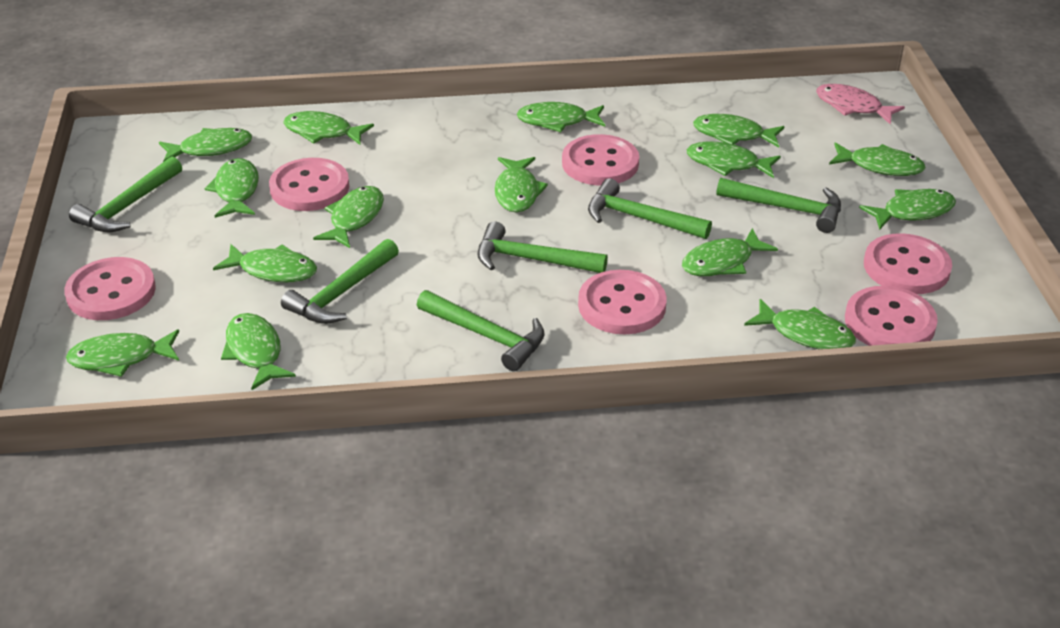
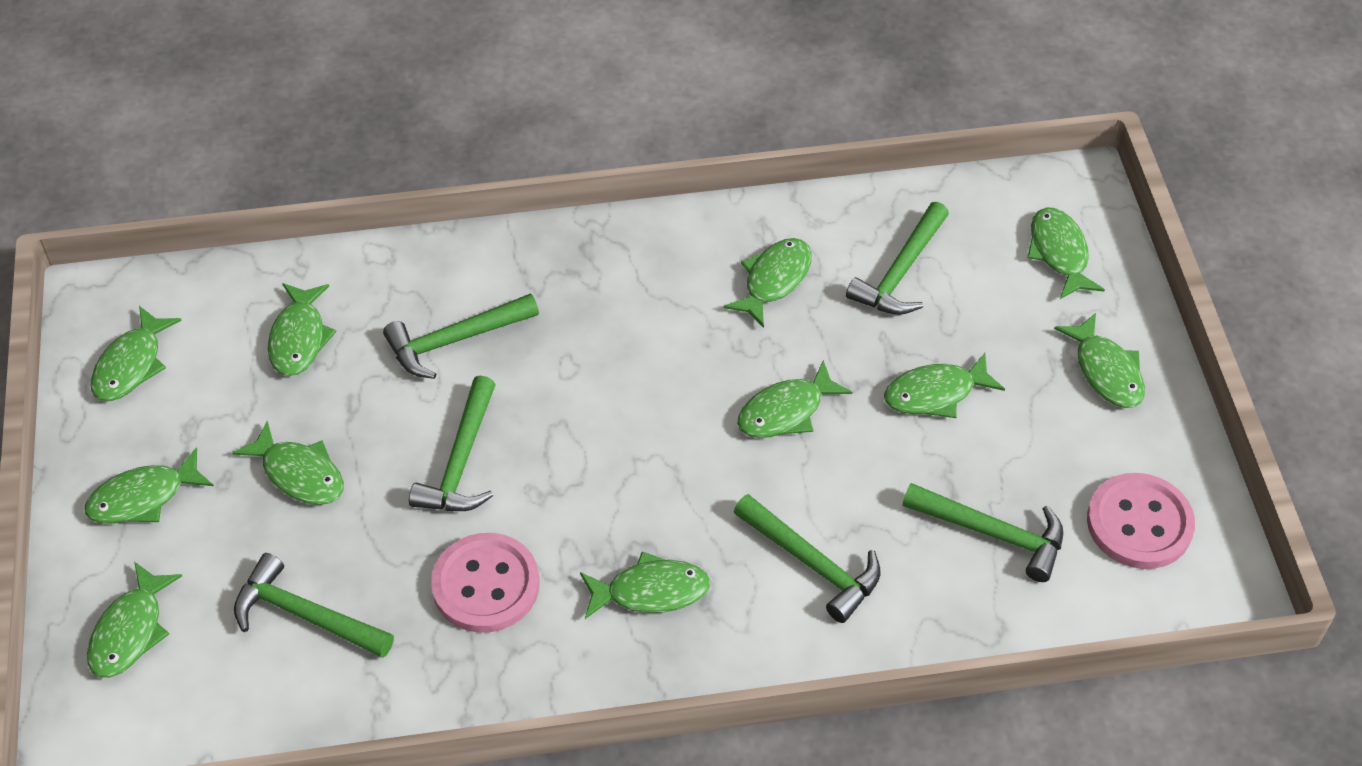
green fish: 15 -> 11
pink button: 6 -> 2
pink fish: 1 -> 0

